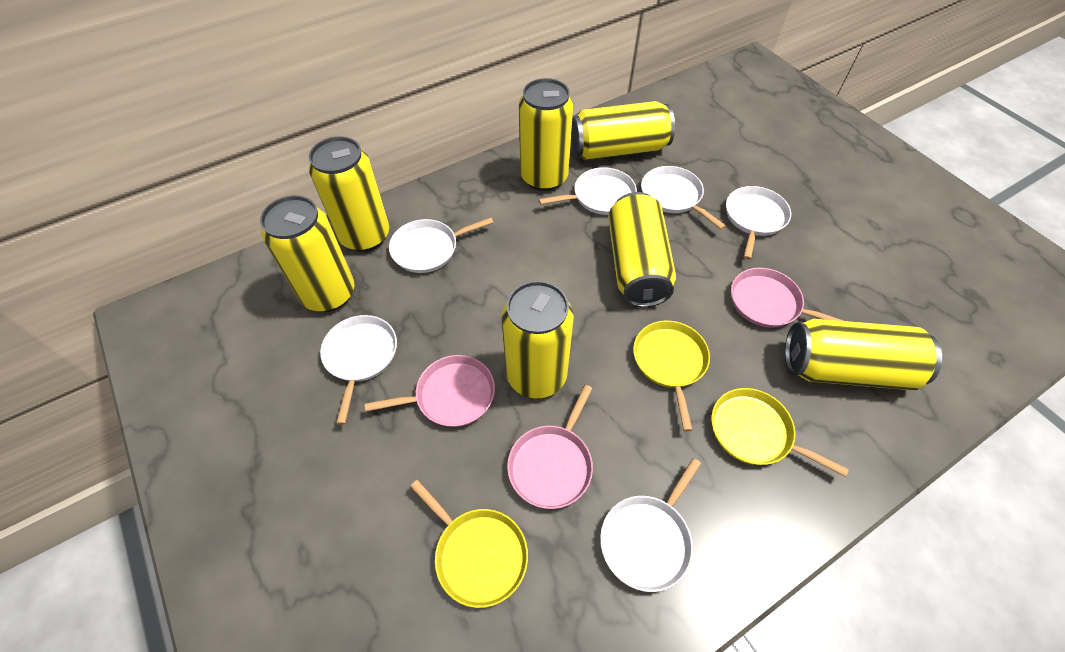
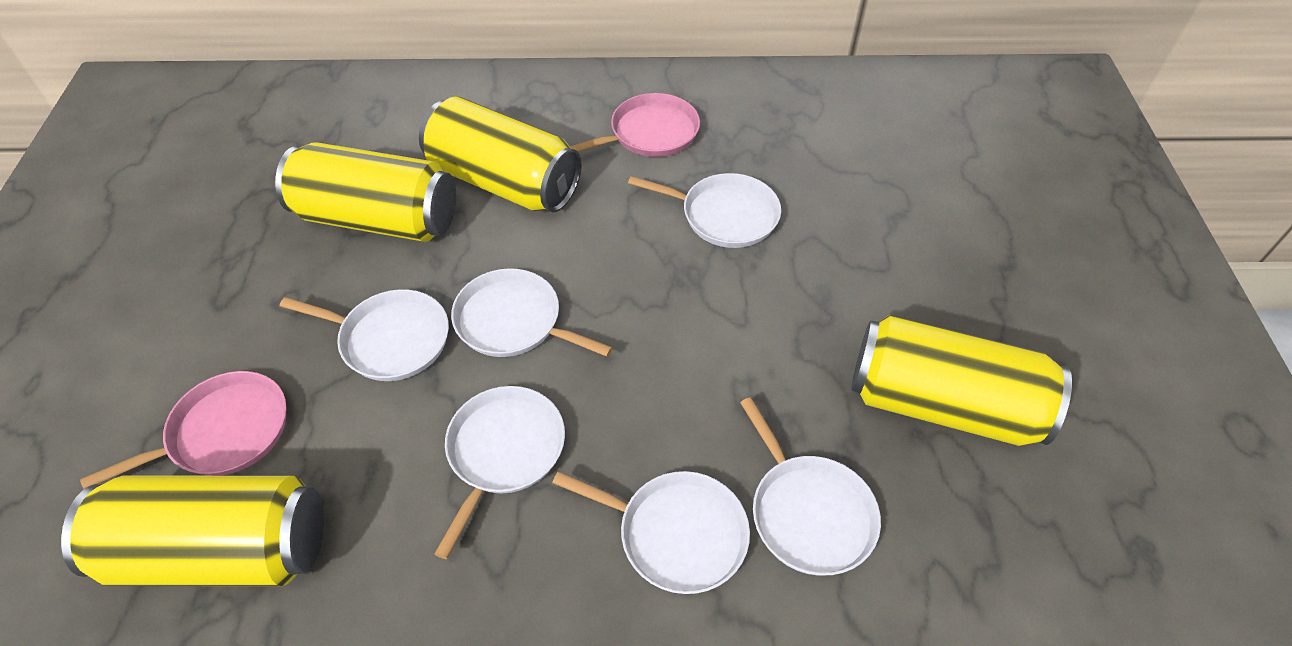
pink pan: 3 -> 2
yellow can: 7 -> 4
yellow pan: 3 -> 0

